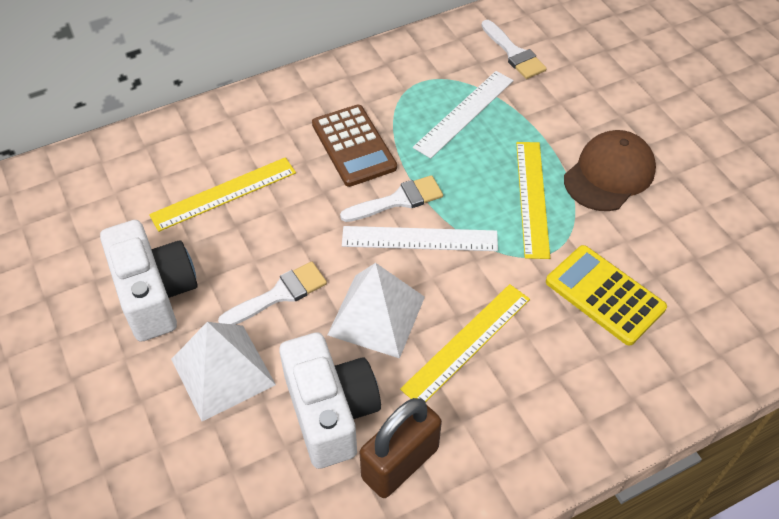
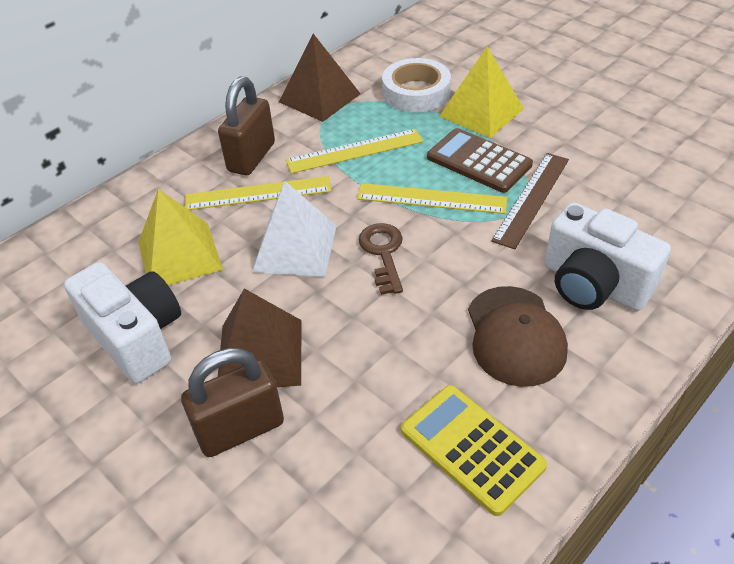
brown key: 0 -> 1
brown padlock: 1 -> 2
brown pyramid: 0 -> 2
brown ruler: 0 -> 1
white brush: 3 -> 0
white pyramid: 2 -> 1
white ruler: 2 -> 0
white tape: 0 -> 1
yellow pyramid: 0 -> 2

